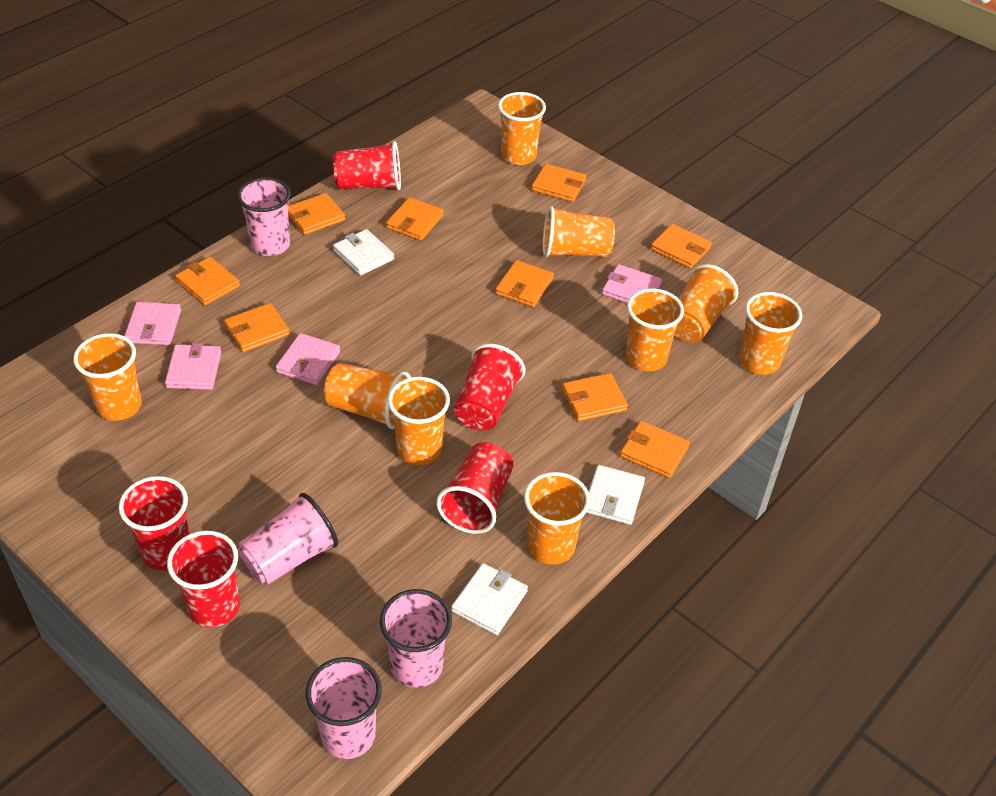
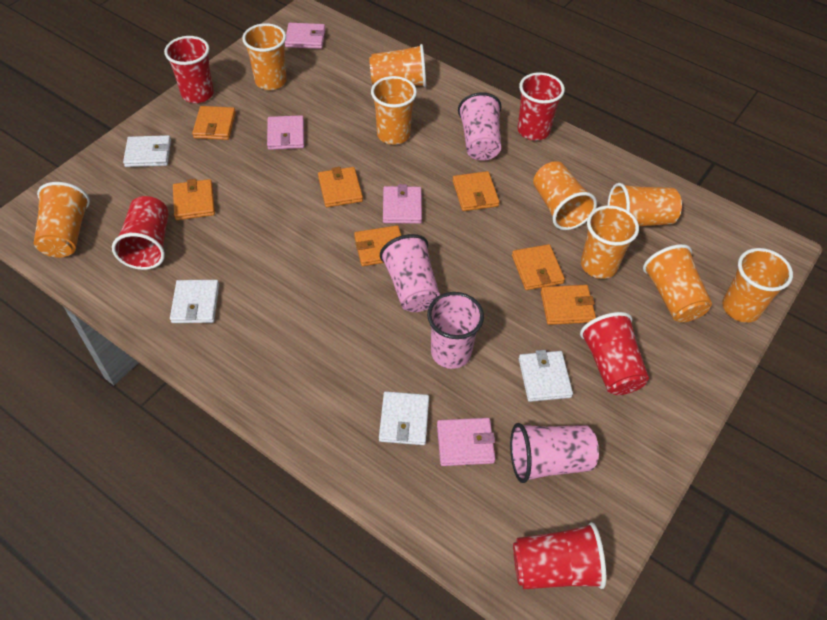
orange wallet: 9 -> 7
white wallet: 3 -> 4

